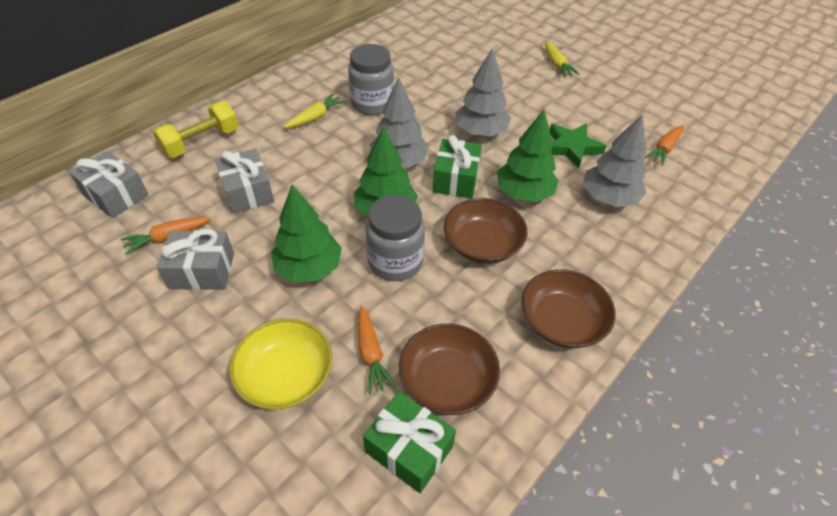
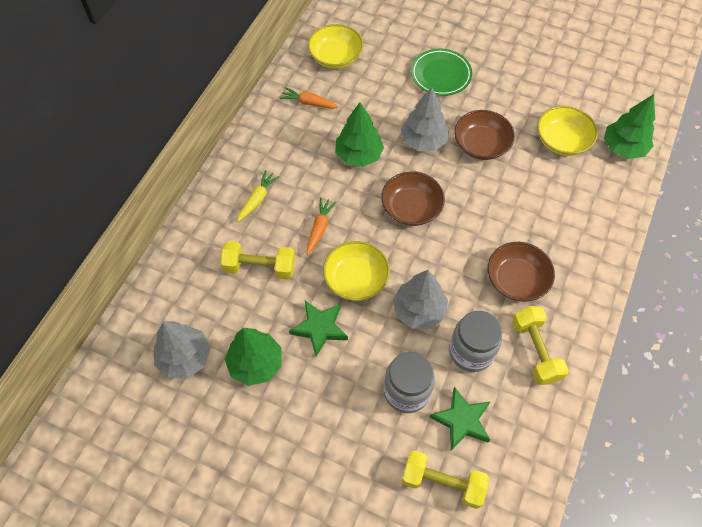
green gift: 2 -> 0
green plate: 0 -> 1
green star: 1 -> 2
grey gift: 3 -> 0
orange carrot: 3 -> 2
yellow bowl: 1 -> 3
yellow carrot: 2 -> 1
yellow dumbbell: 1 -> 3

